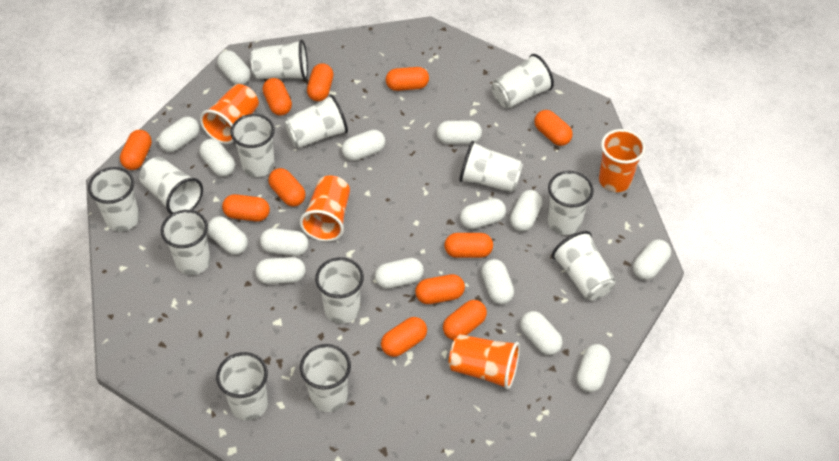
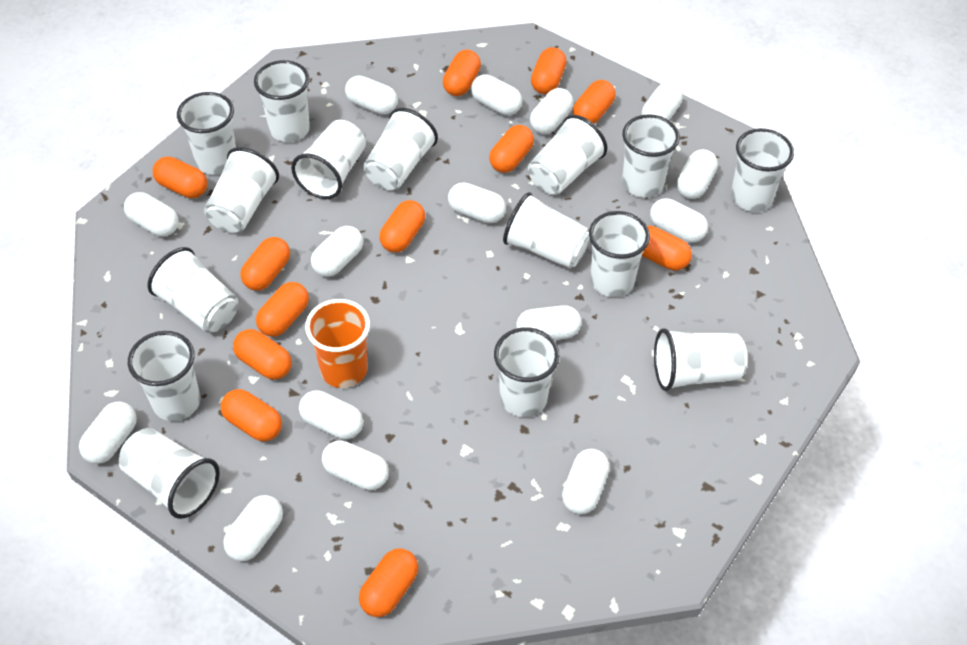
orange capsule: 11 -> 12
orange cup: 4 -> 1
white cup: 13 -> 15

